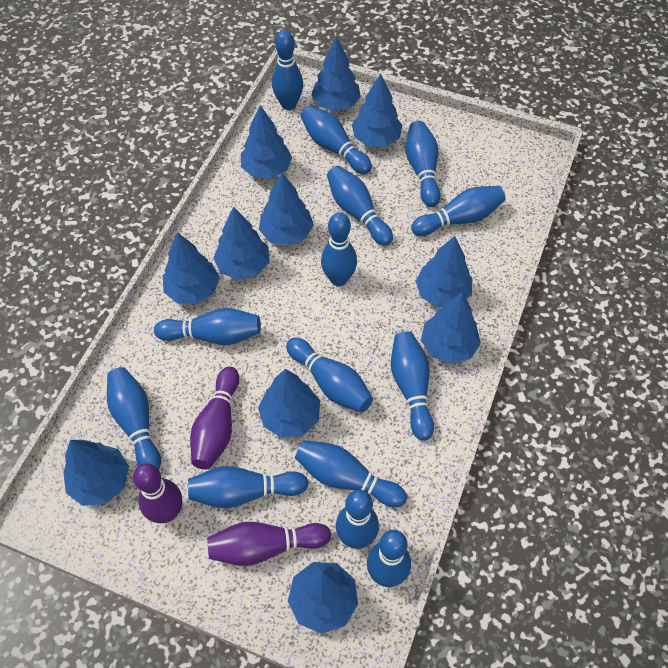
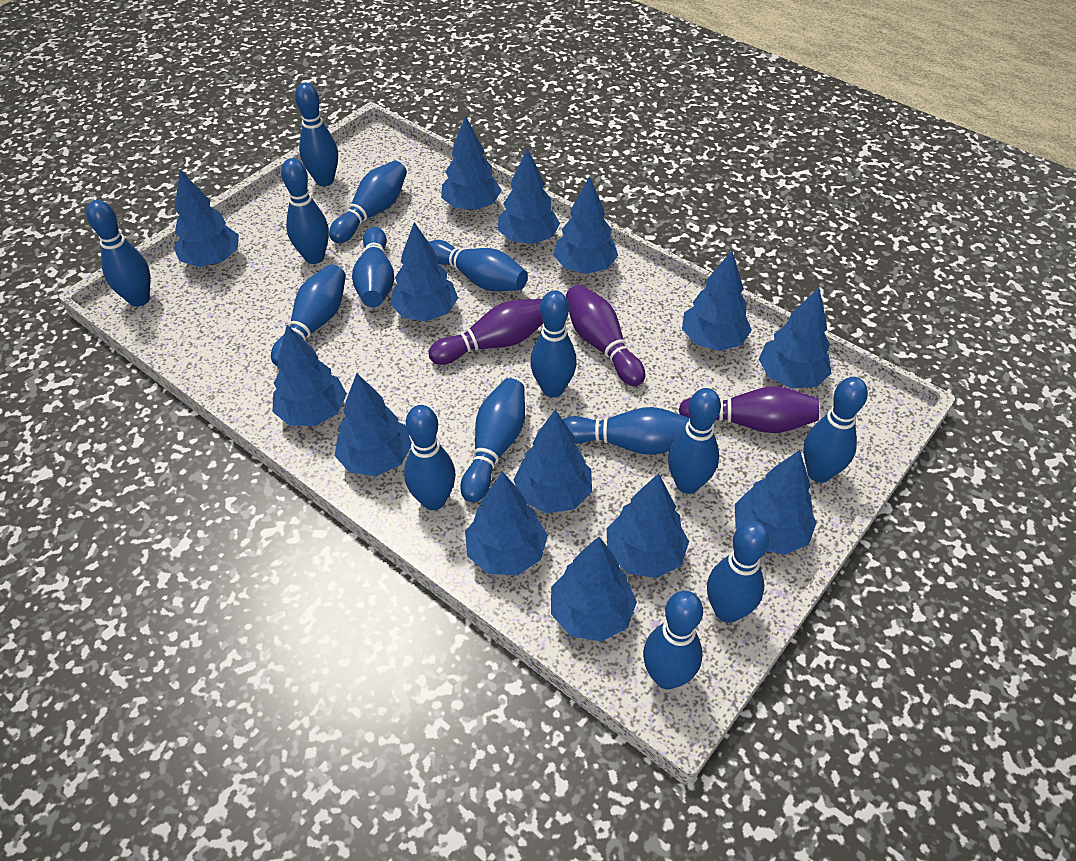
blue bowling pin: 14 -> 15
blue tree: 11 -> 14

